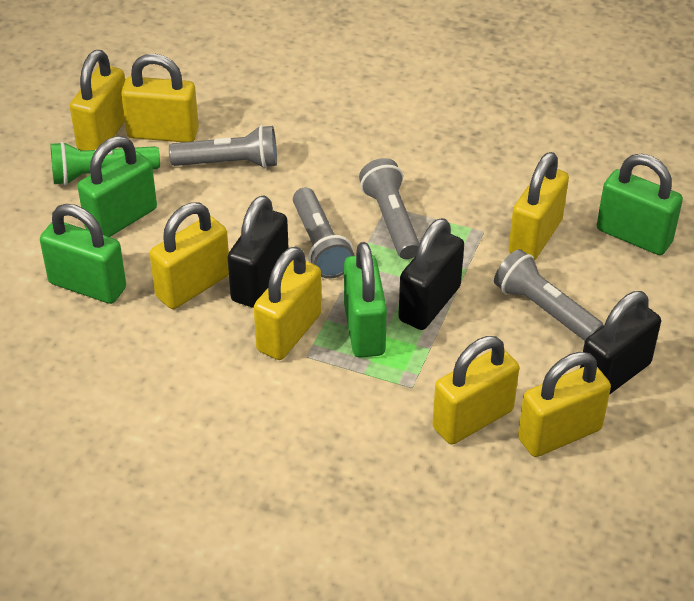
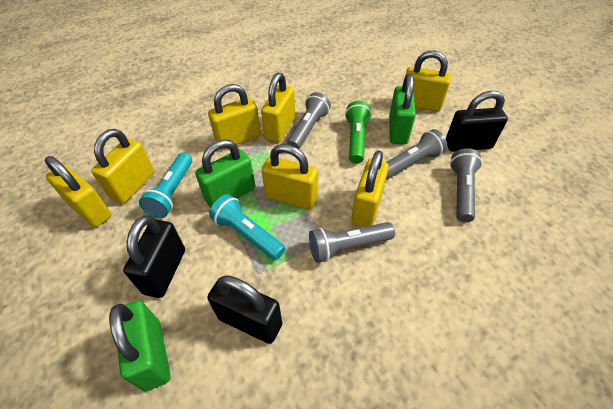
green padlock: 4 -> 3
turquoise flashlight: 0 -> 2

